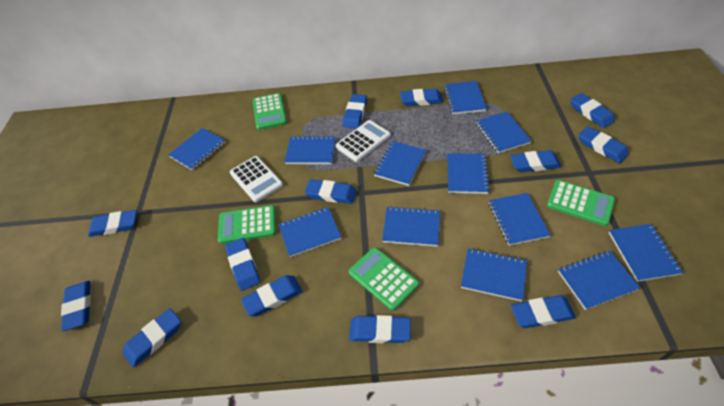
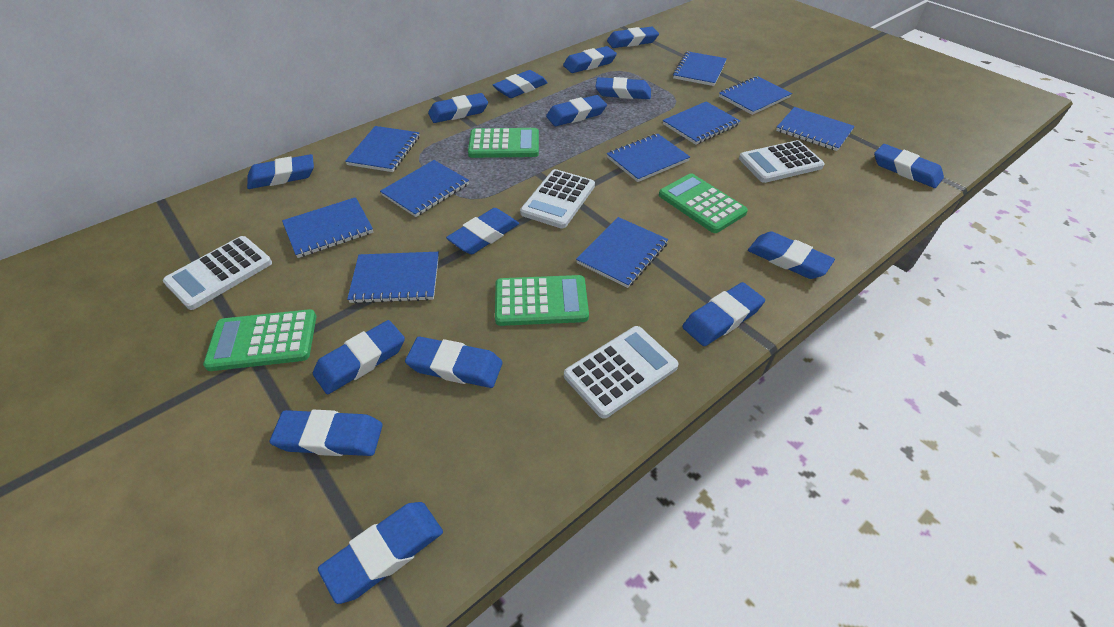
blue eraser: 13 -> 15
blue notebook: 12 -> 10
white calculator: 2 -> 4

